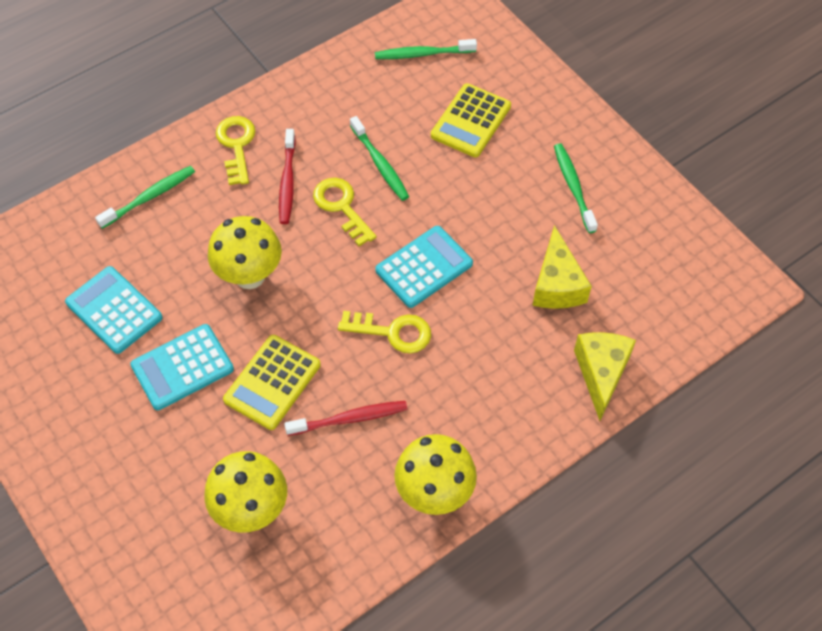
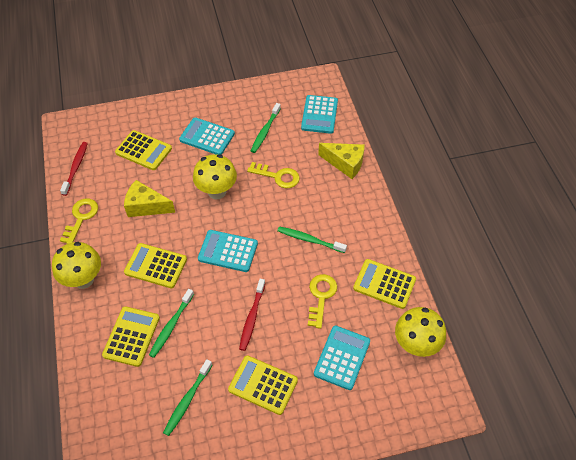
turquoise calculator: 3 -> 4
yellow calculator: 2 -> 5

